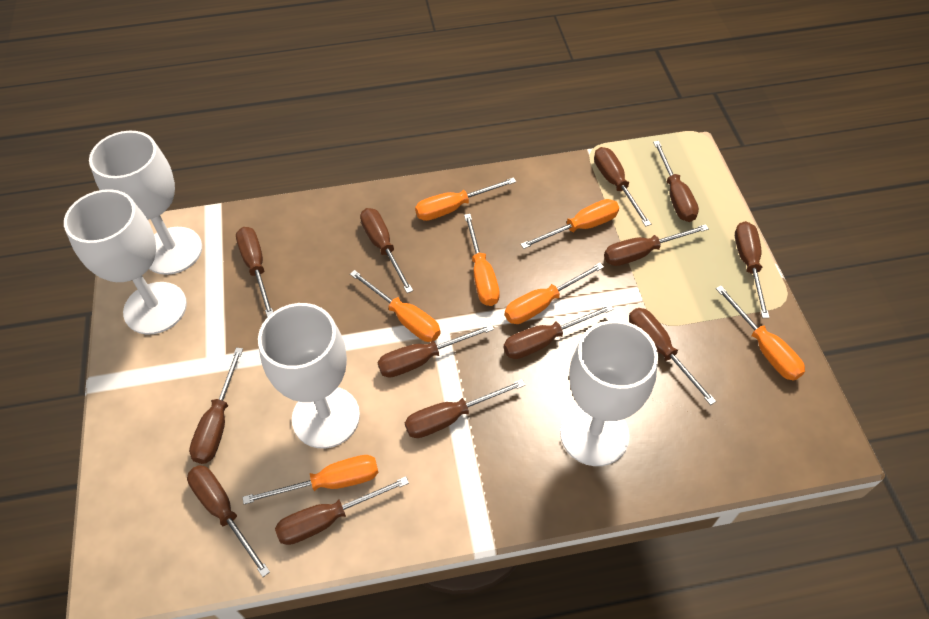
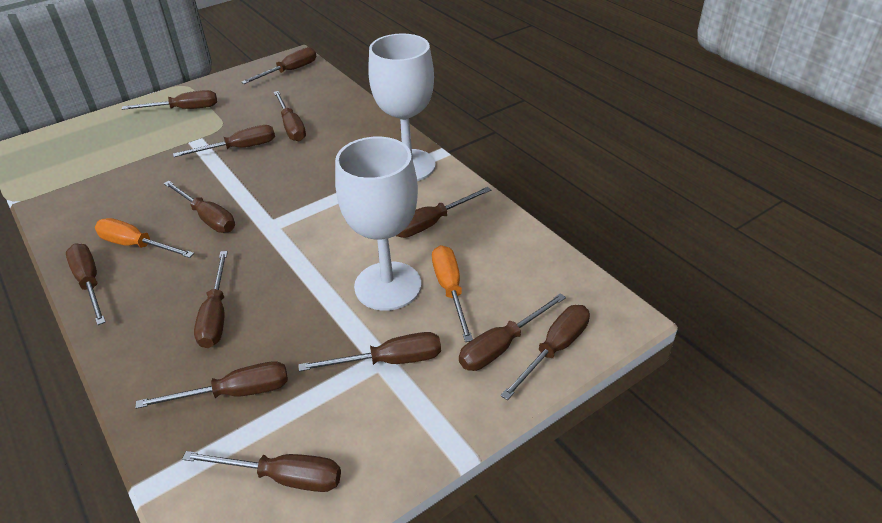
orange screwdriver: 7 -> 2
white goblet: 4 -> 2

